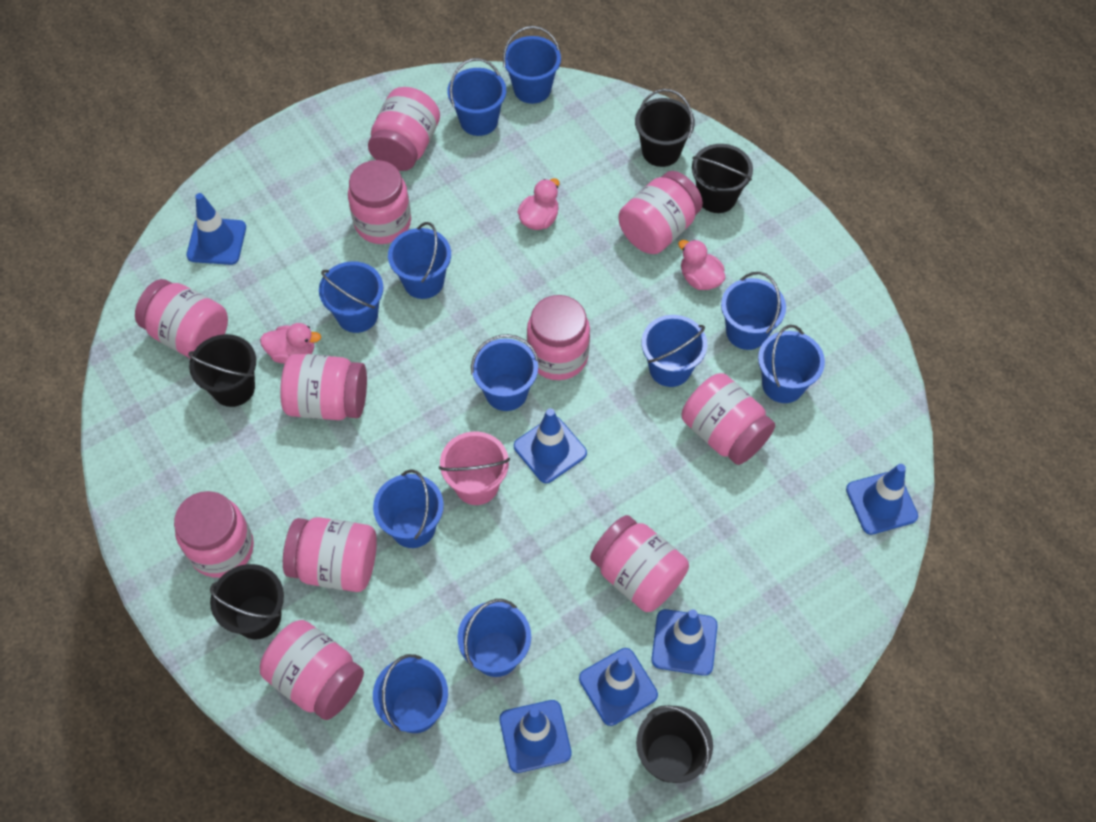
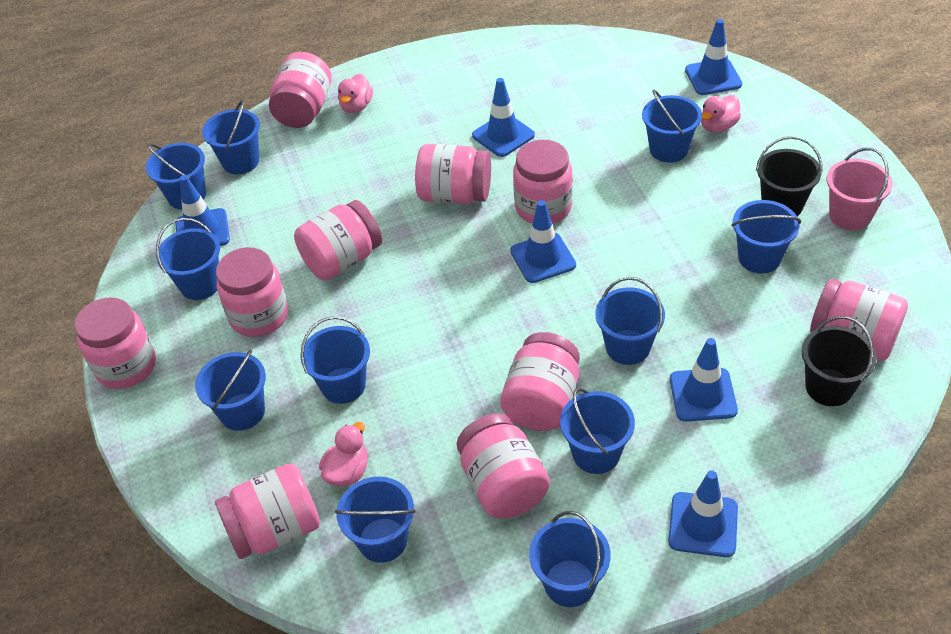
black bucket: 5 -> 2
pink jar: 11 -> 10

